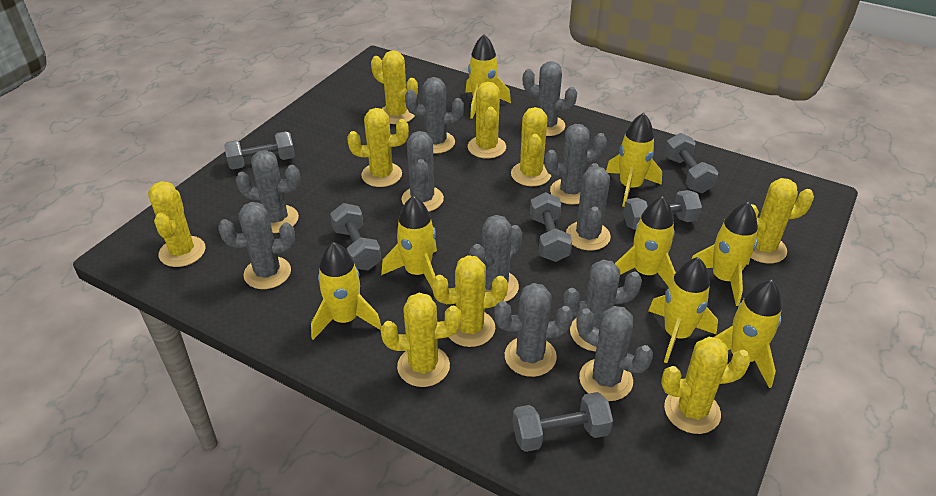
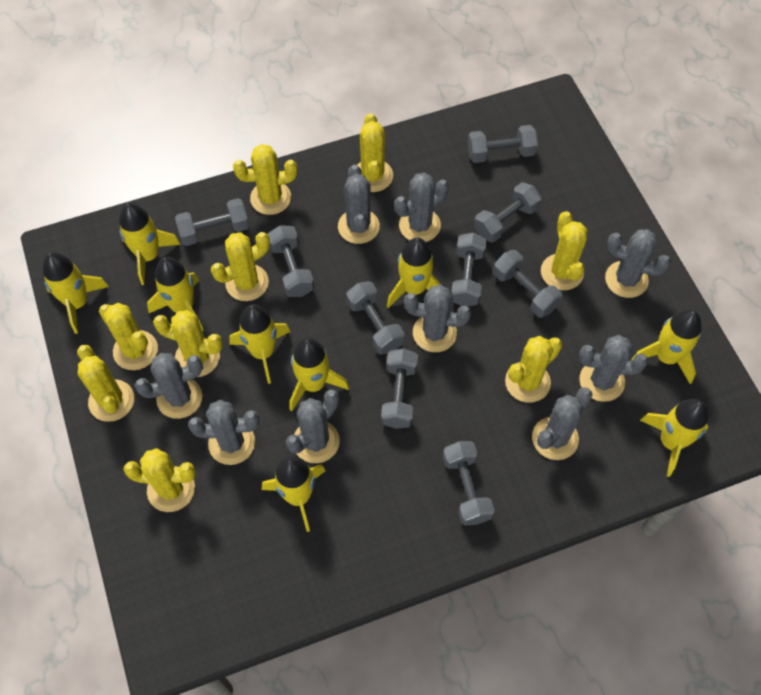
grey cactus: 11 -> 9
grey dumbbell: 6 -> 9
yellow rocket: 8 -> 9

